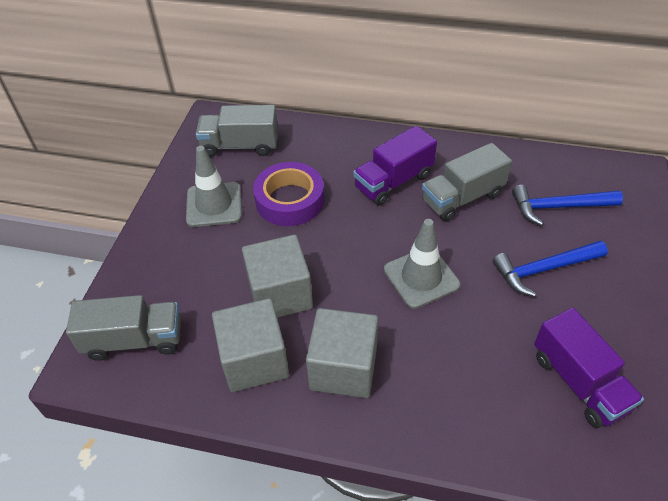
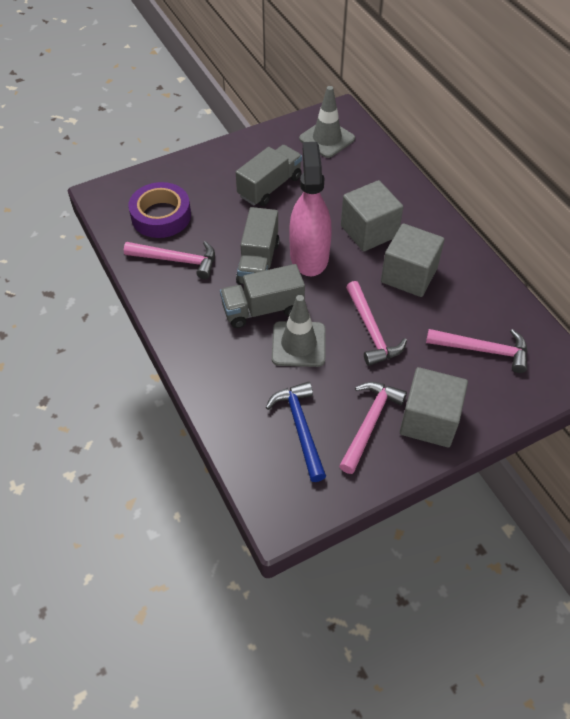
blue hammer: 2 -> 1
pink hammer: 0 -> 4
pink spray bottle: 0 -> 1
purple truck: 2 -> 0

